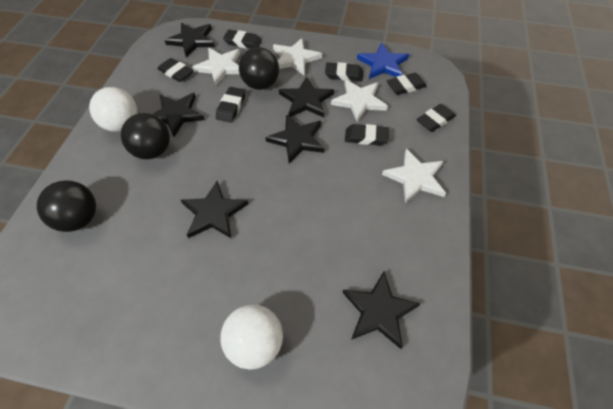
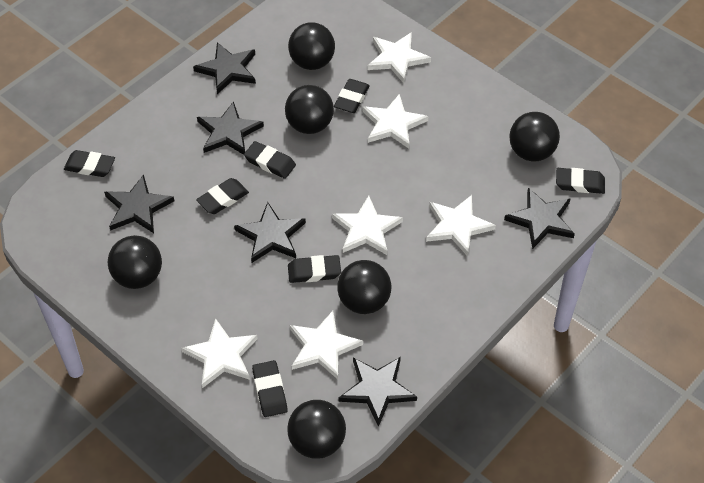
black ball: 3 -> 6
blue star: 1 -> 0
white ball: 2 -> 0
white star: 4 -> 6

